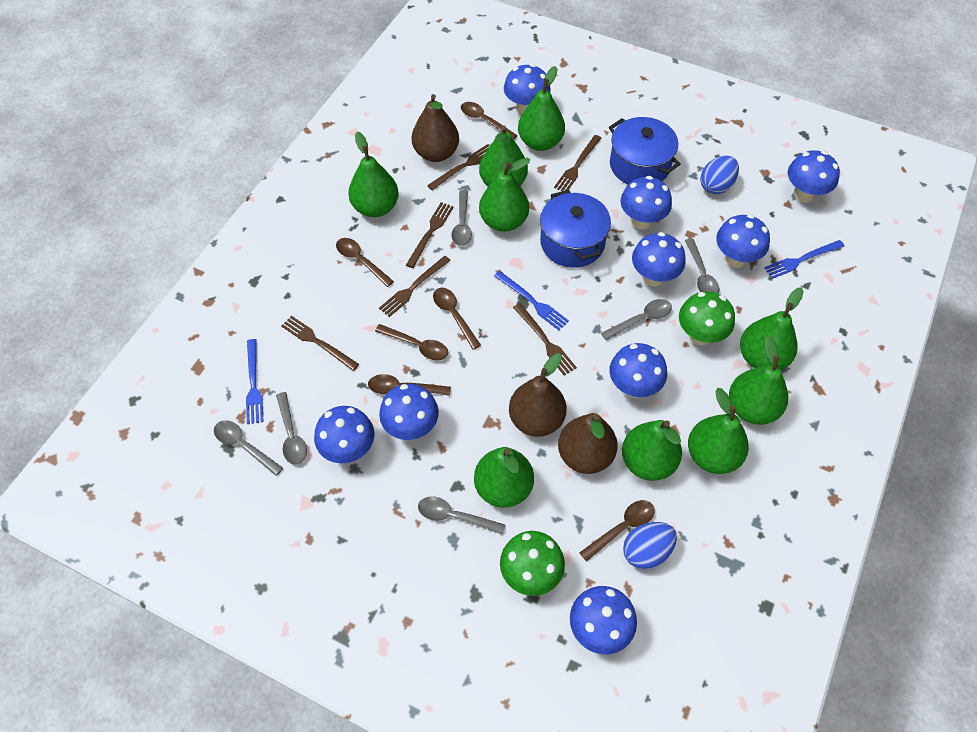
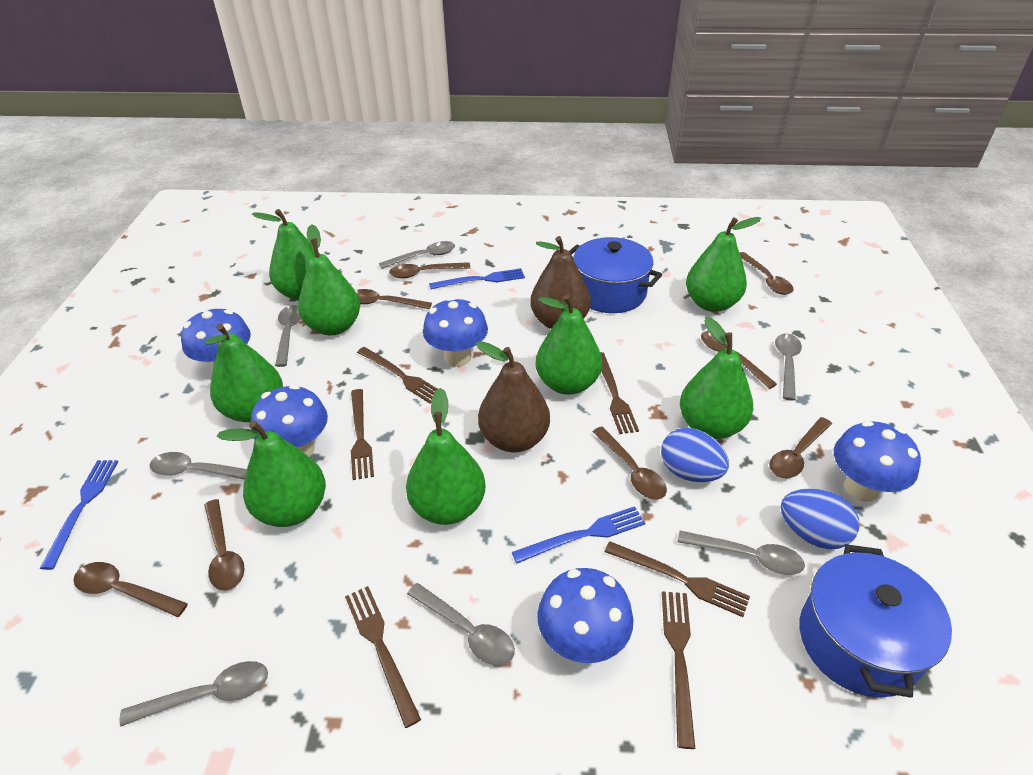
blue mushroom: 9 -> 5
brown pear: 3 -> 2
brown spoon: 6 -> 8
green mushroom: 2 -> 0
green pear: 9 -> 8
grey spoon: 6 -> 7

